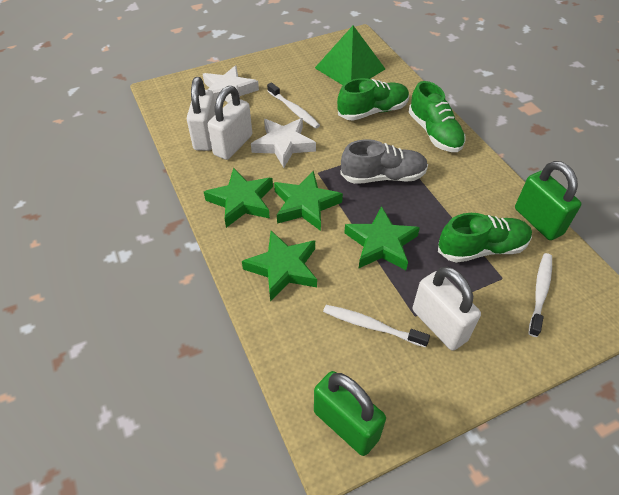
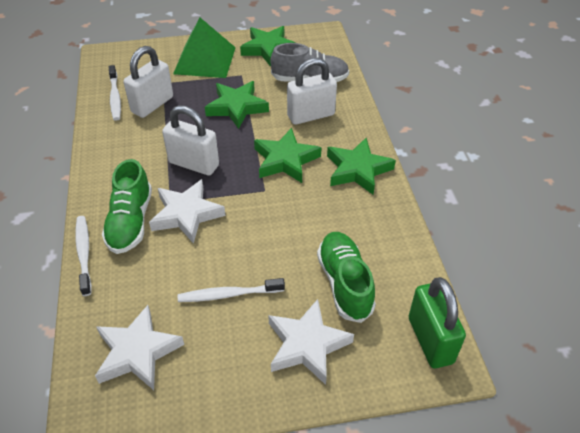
green padlock: 2 -> 1
green shoe: 3 -> 2
white star: 2 -> 3

